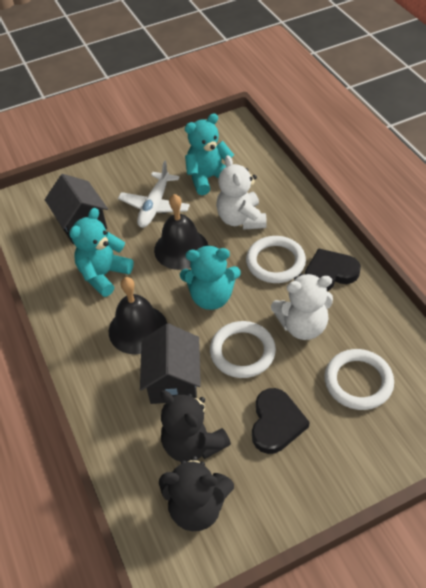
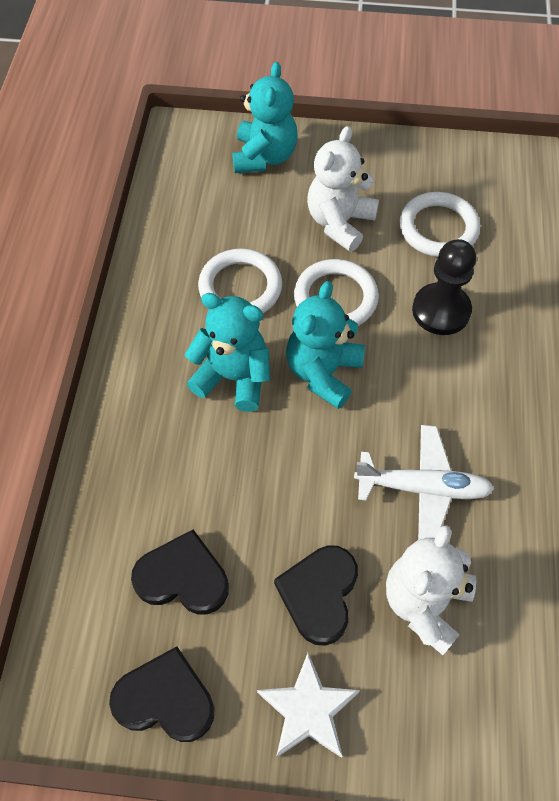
black bell: 2 -> 0
black heart: 2 -> 3
black house: 2 -> 0
black pawn: 0 -> 1
black teddy bear: 2 -> 0
white star: 0 -> 1

